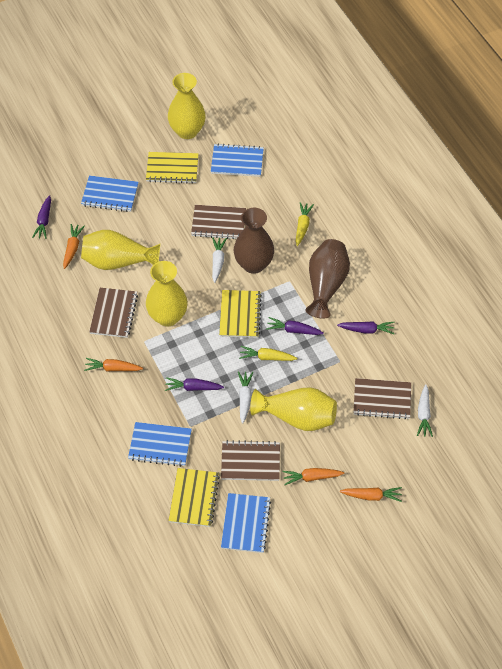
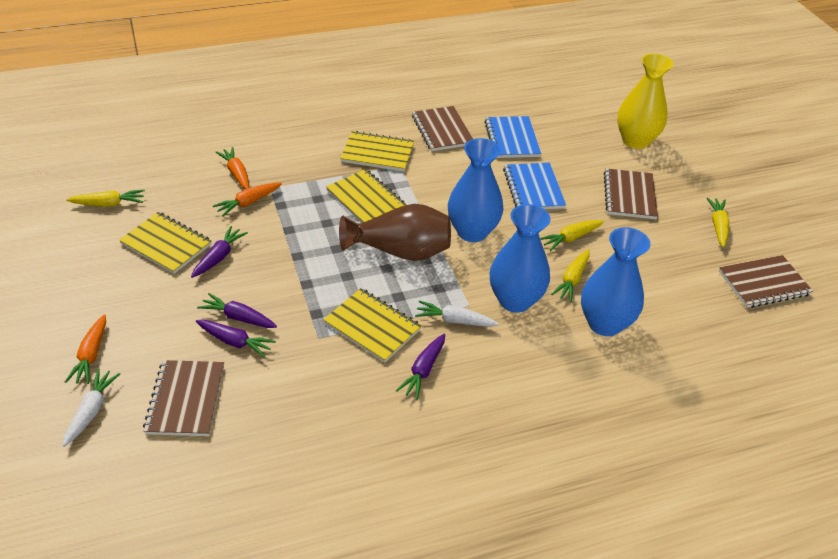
blue notebook: 4 -> 2
blue vase: 0 -> 3
brown vase: 2 -> 1
orange carrot: 4 -> 3
white carrot: 3 -> 2
yellow carrot: 2 -> 4
yellow notebook: 3 -> 4
yellow vase: 4 -> 1

